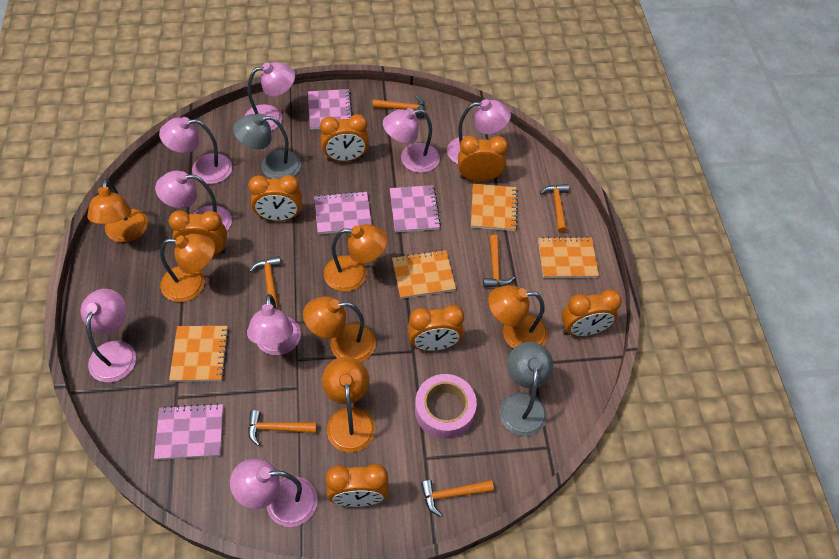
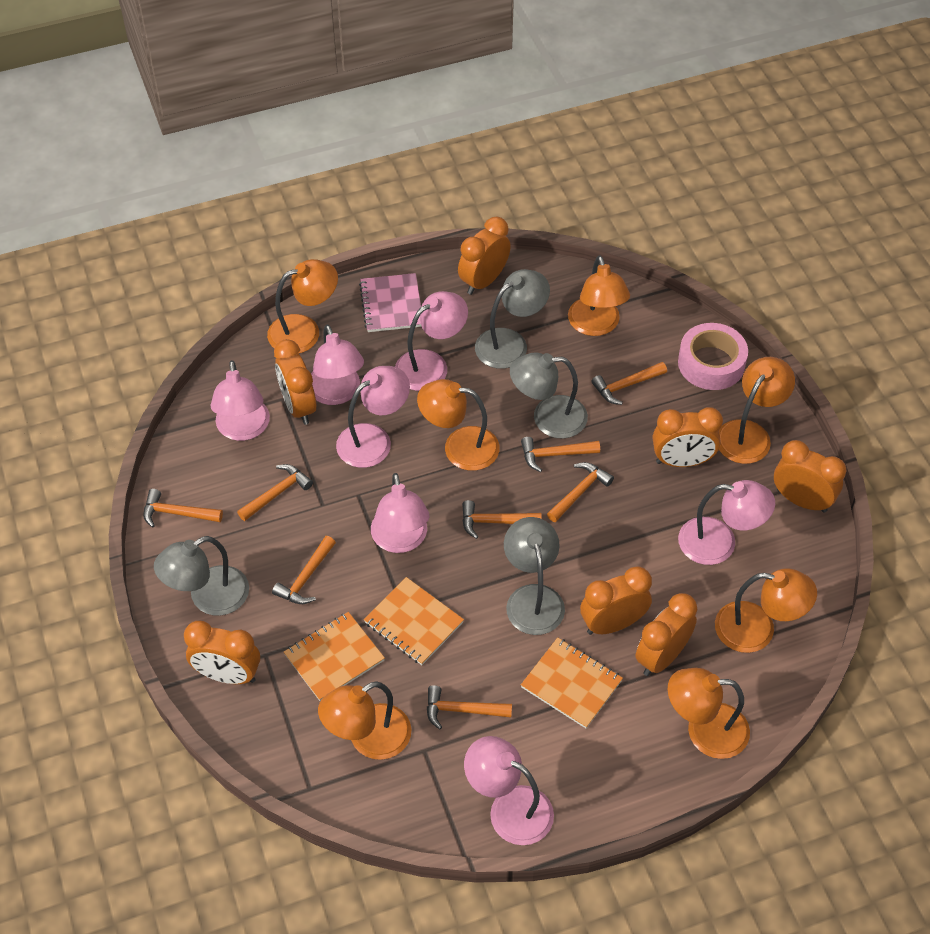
grey lamp: 2 -> 4
orange hammer: 6 -> 8
orange lamp: 6 -> 7
orange notebook: 4 -> 3
pink lamp: 8 -> 7
pink notebook: 4 -> 1

